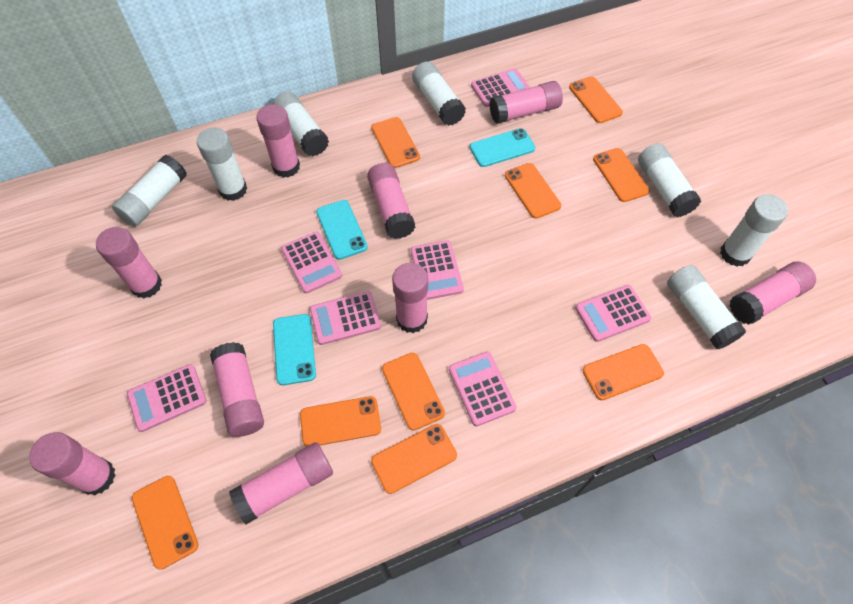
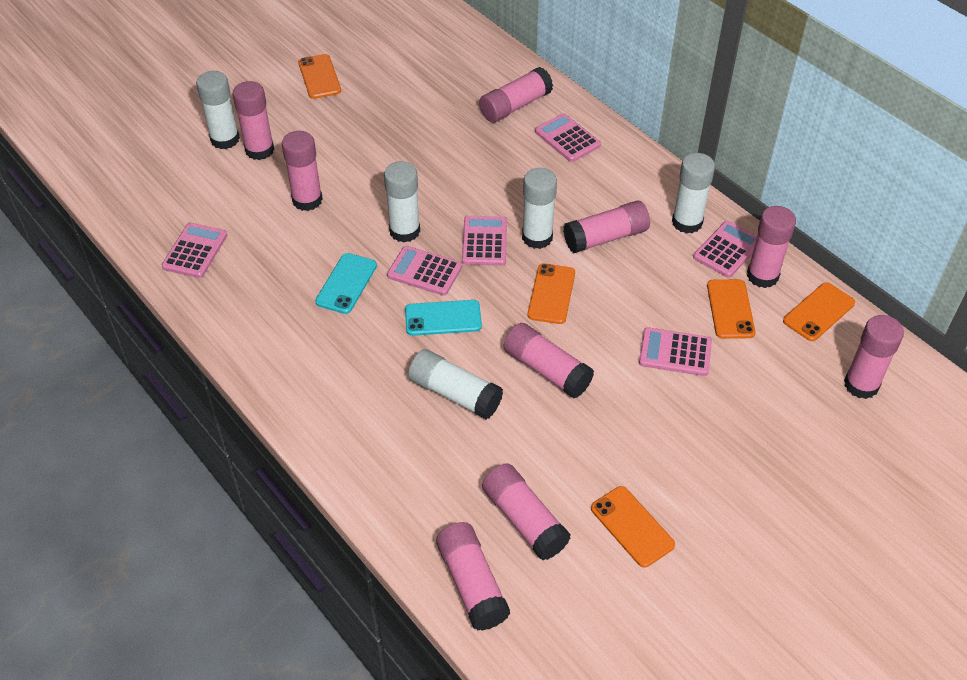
orange phone: 9 -> 5
pink calculator: 7 -> 6
turquoise phone: 3 -> 2
white glue stick: 7 -> 5

